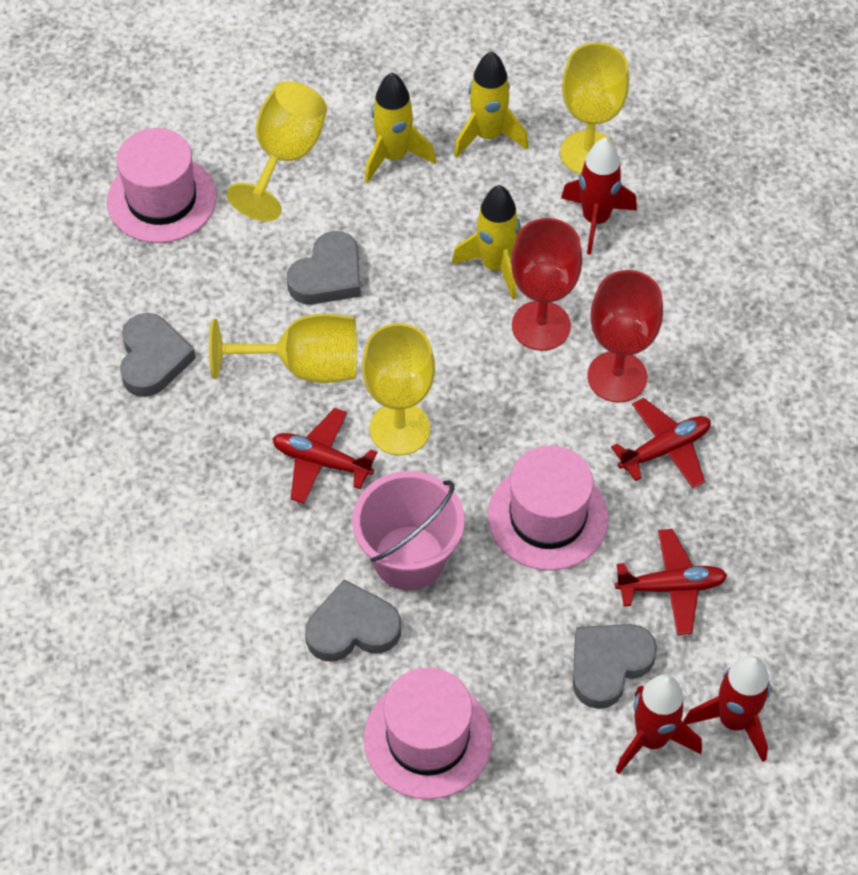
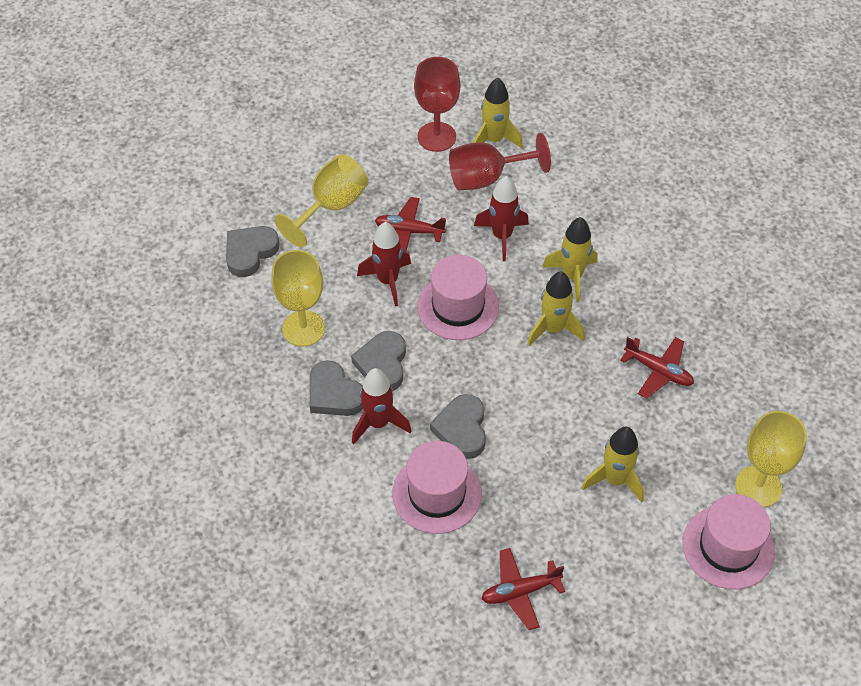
pink bucket: 1 -> 0
yellow goblet: 4 -> 3
yellow rocket: 3 -> 4

